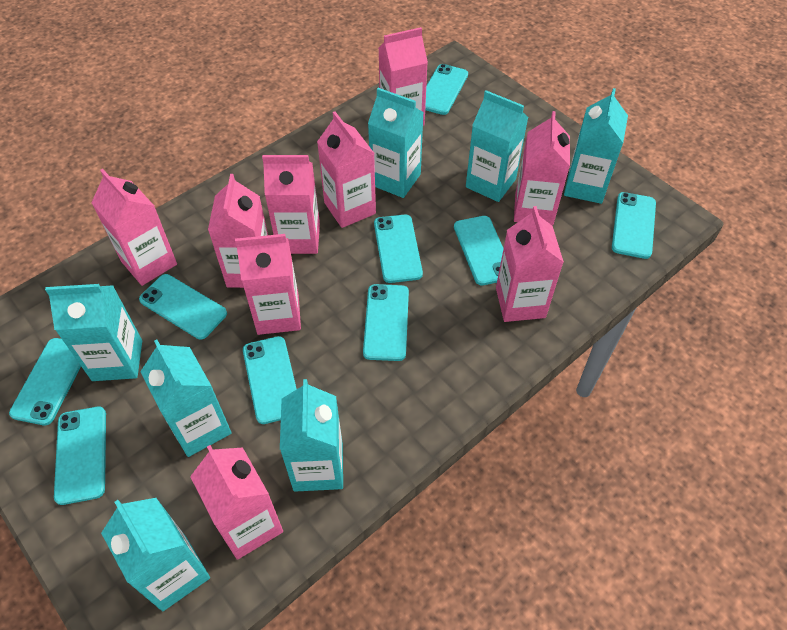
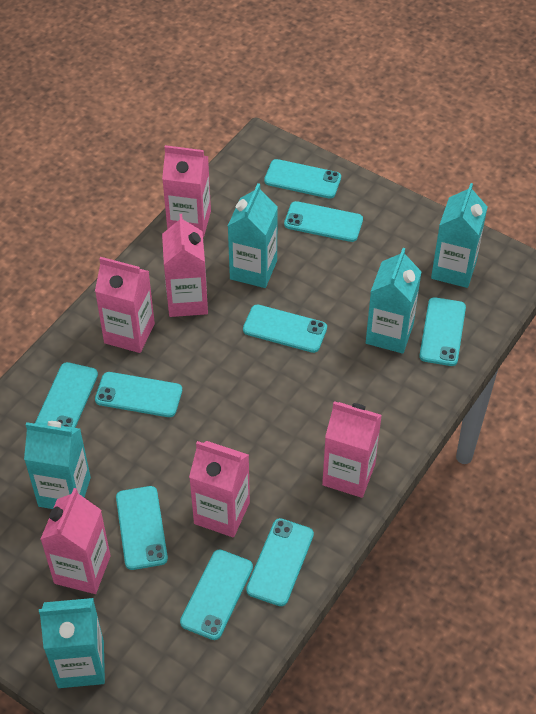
pink carton: 9 -> 6
turquoise carton: 7 -> 5

